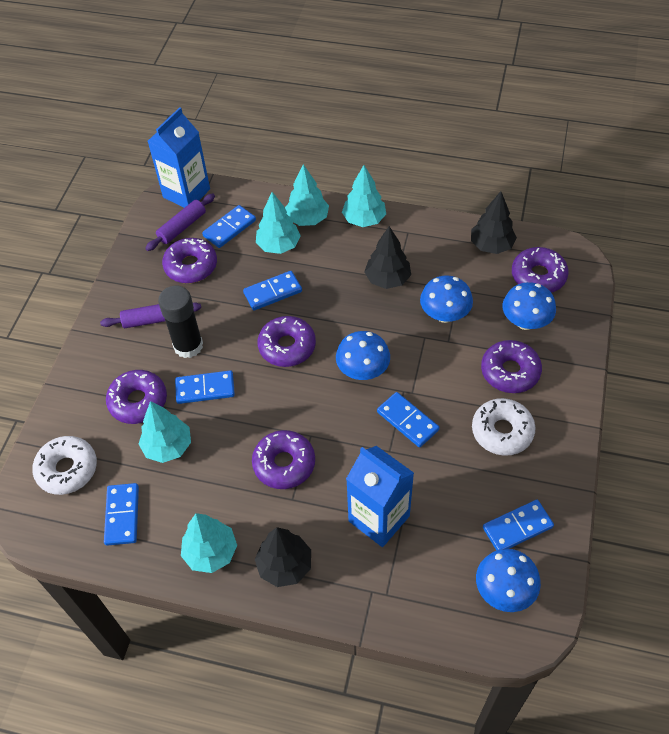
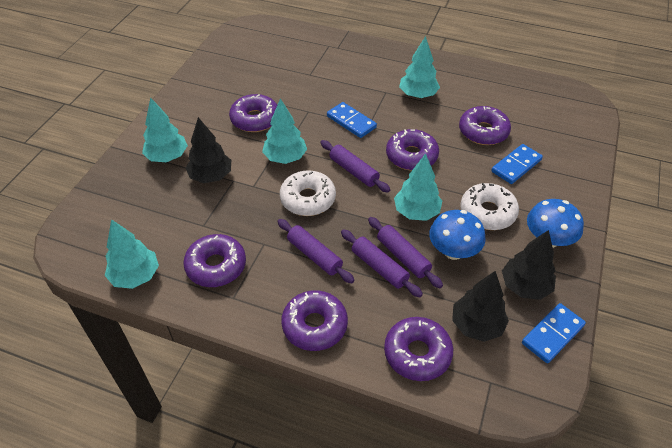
black glue stick: 1 -> 0
blue carton: 2 -> 0
blue domino: 6 -> 3
blue mushroom: 4 -> 2
purple rolling pin: 2 -> 4

